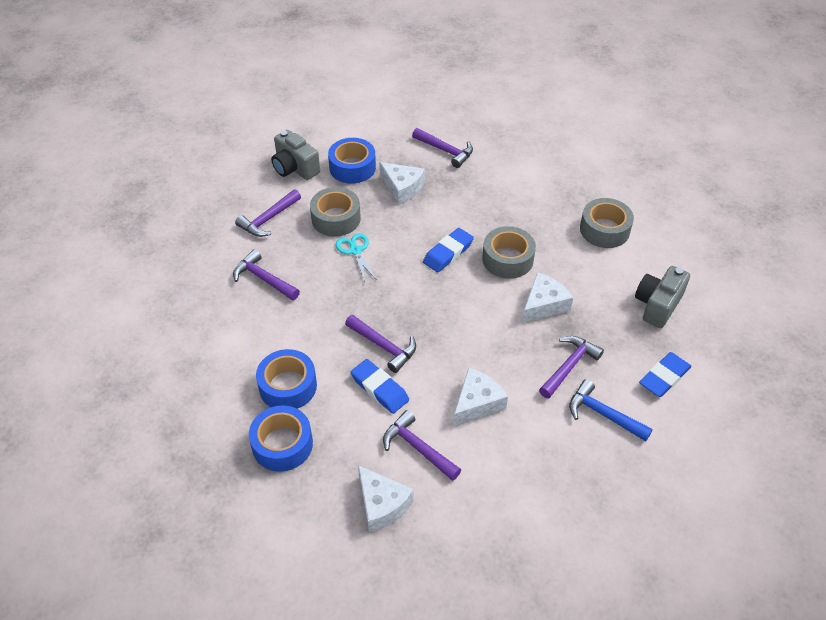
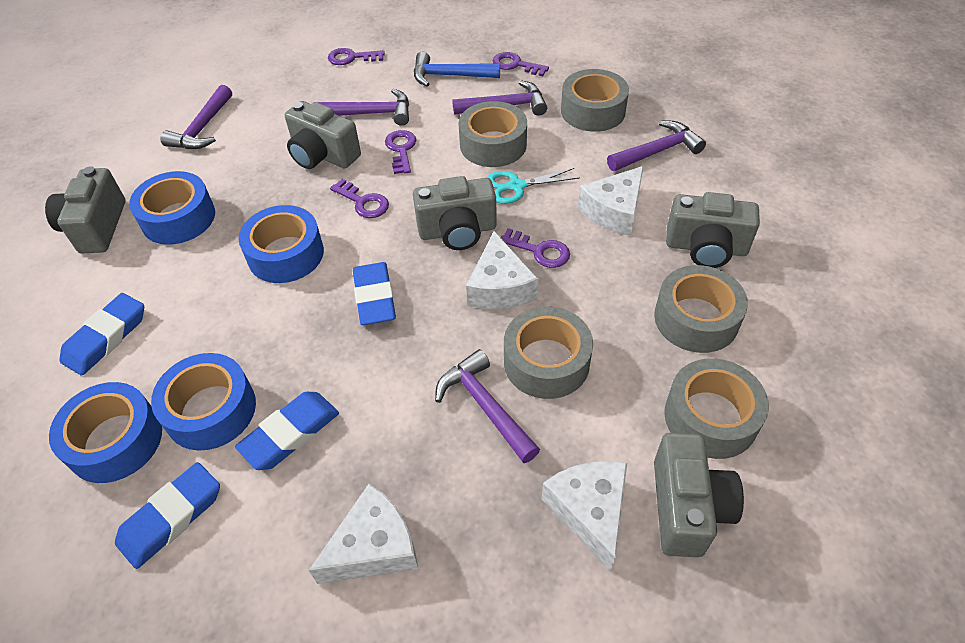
blue eraser: 3 -> 4
blue tape: 3 -> 4
grey camera: 2 -> 5
grey tape: 3 -> 5
purple hammer: 6 -> 5
purple key: 0 -> 5

